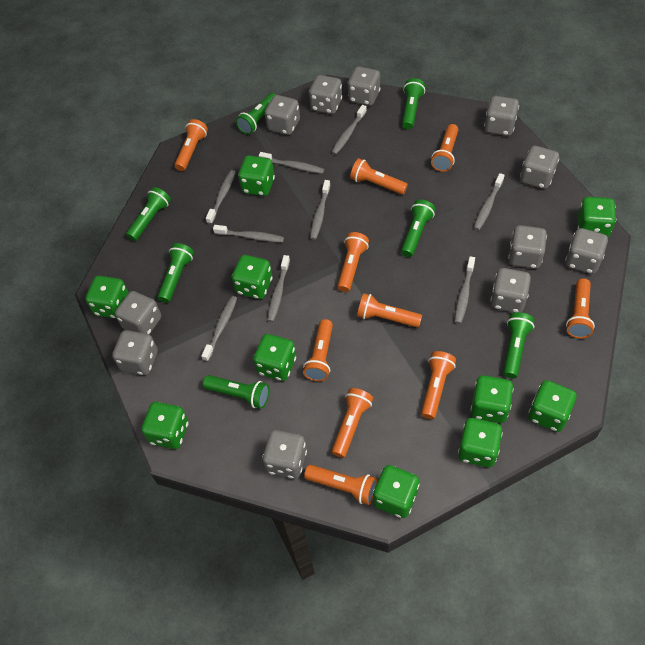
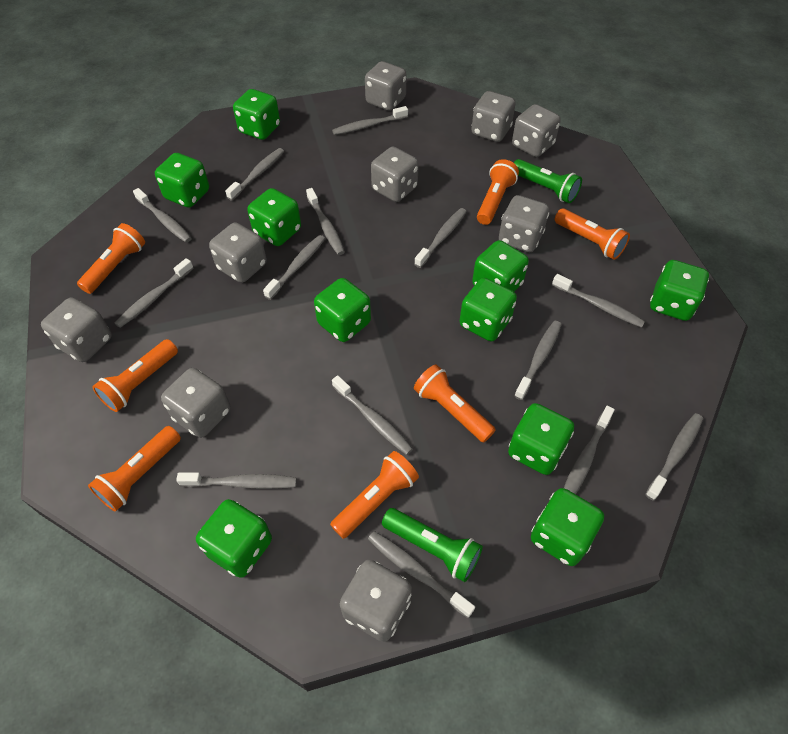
green flashlight: 7 -> 2
grey dice: 11 -> 9
grey toothbrush: 9 -> 14
orange flashlight: 10 -> 7

